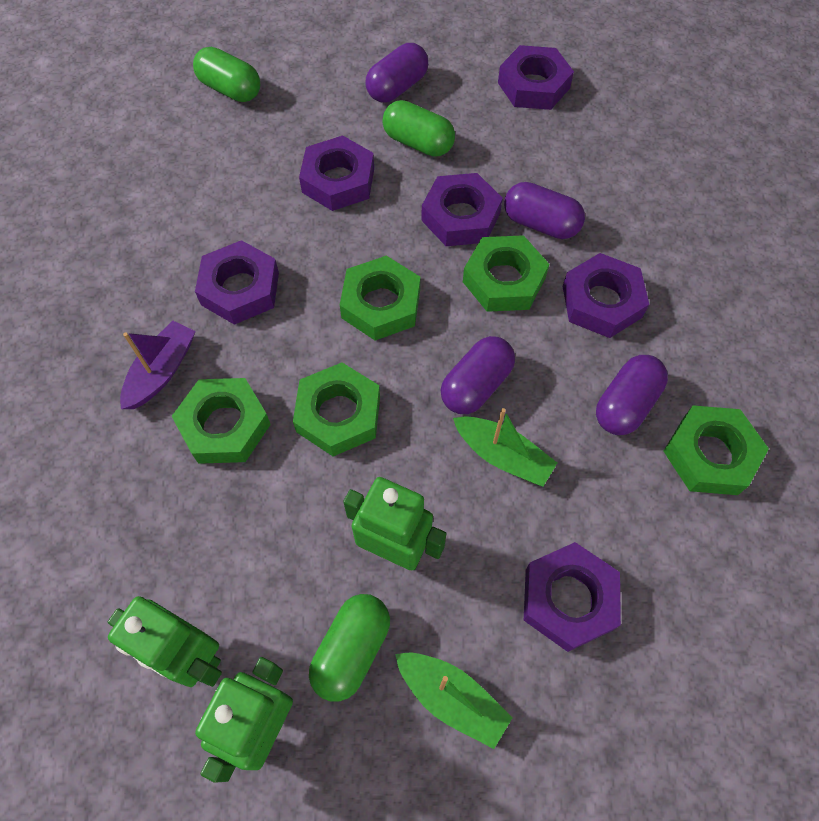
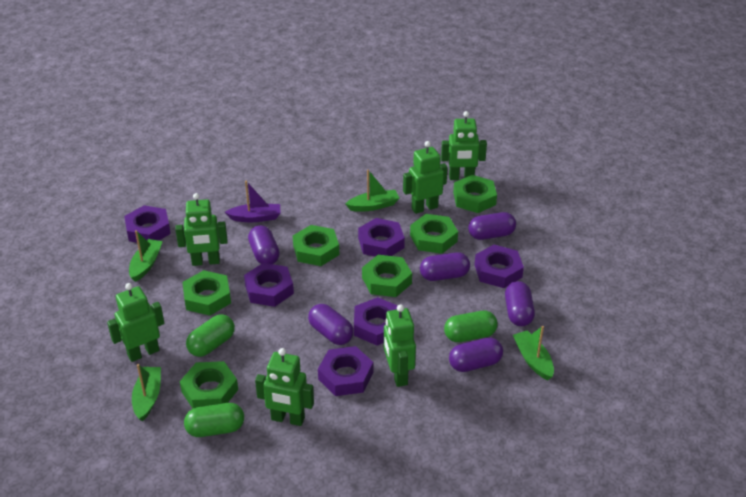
green boat: 2 -> 4
green nut: 5 -> 6
green robot: 3 -> 6
purple capsule: 4 -> 6

